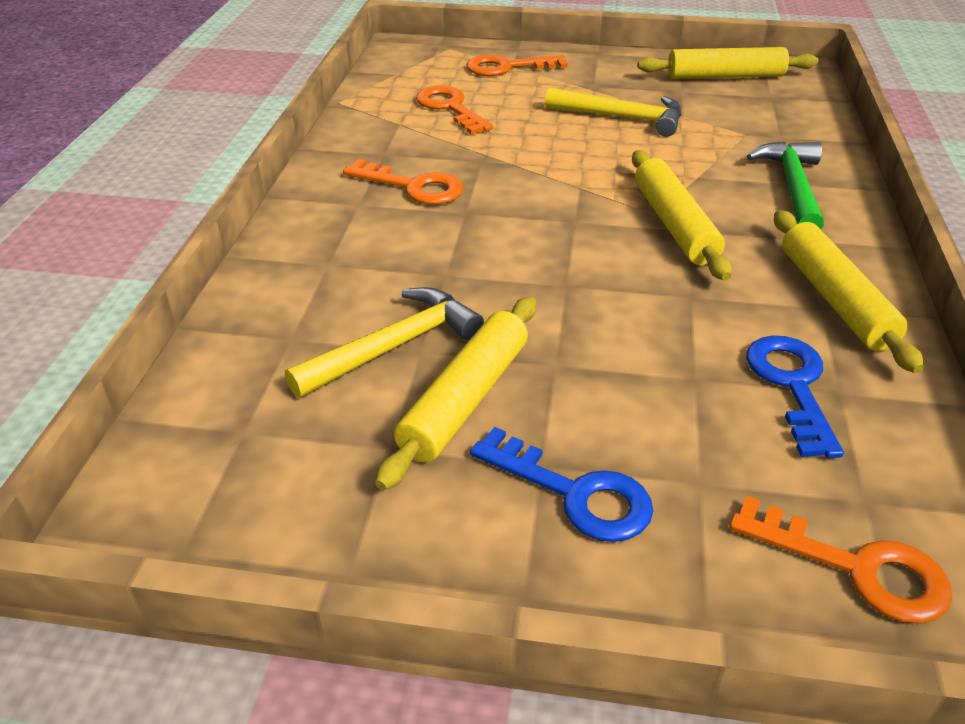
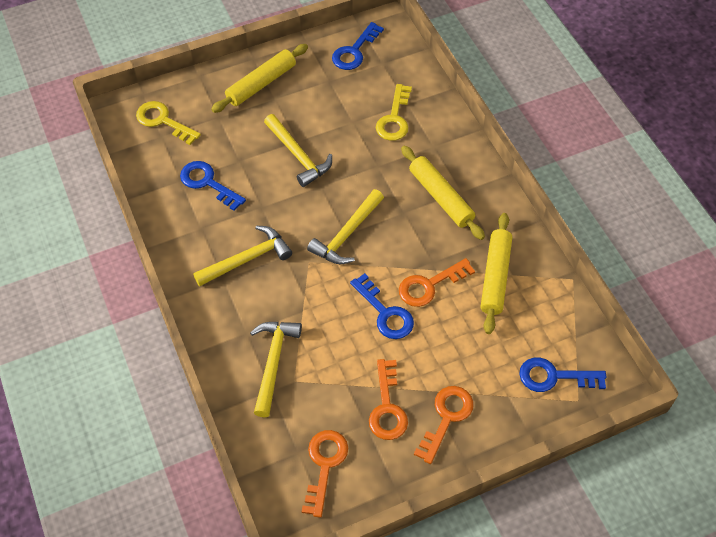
blue key: 2 -> 4
green hammer: 1 -> 0
yellow hammer: 2 -> 4
yellow key: 0 -> 2
yellow rolling pin: 4 -> 3

